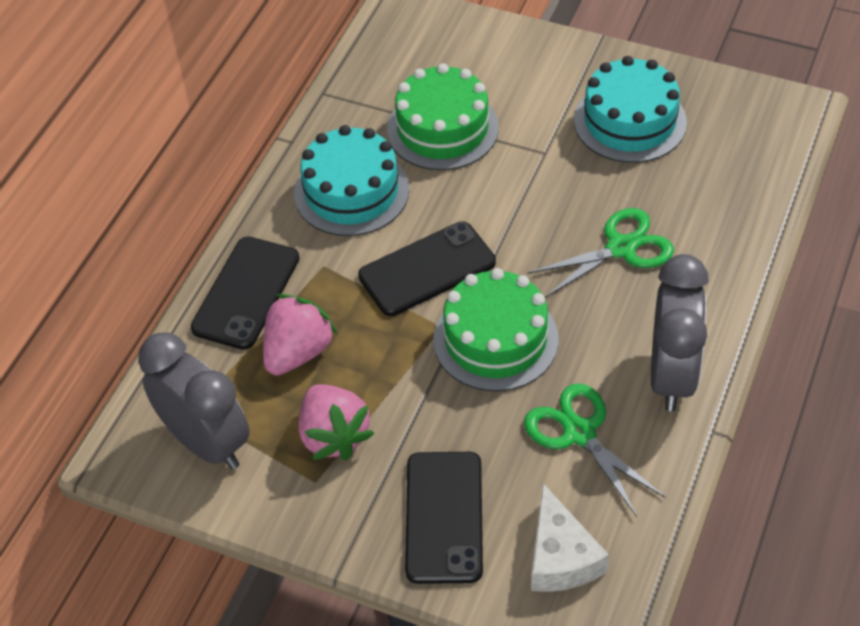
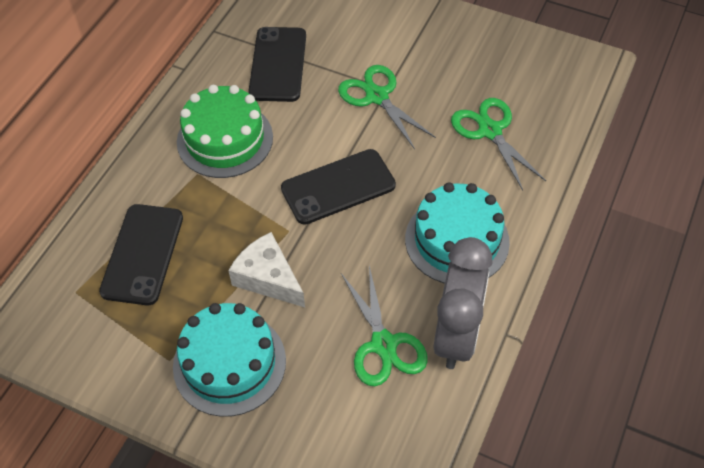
green cake: 2 -> 1
green scissors: 2 -> 3
grey clock: 2 -> 1
pink strawberry: 2 -> 0

